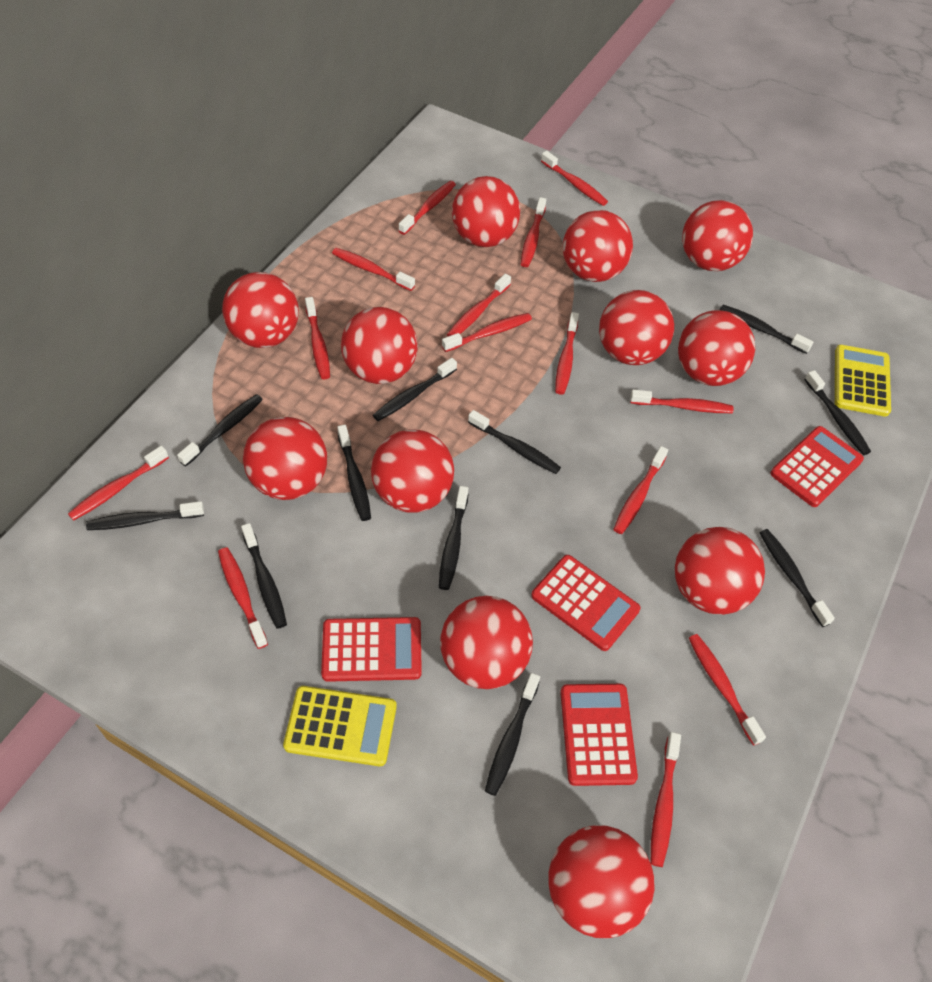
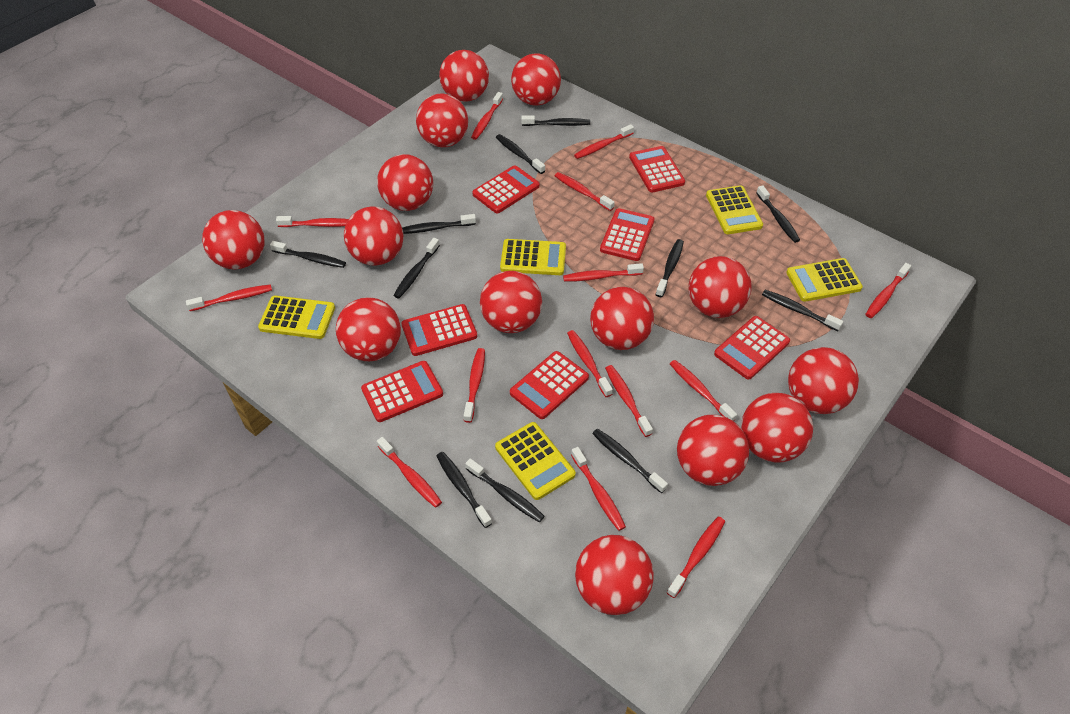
red ball: 12 -> 14
red calculator: 4 -> 7
yellow calculator: 2 -> 5

